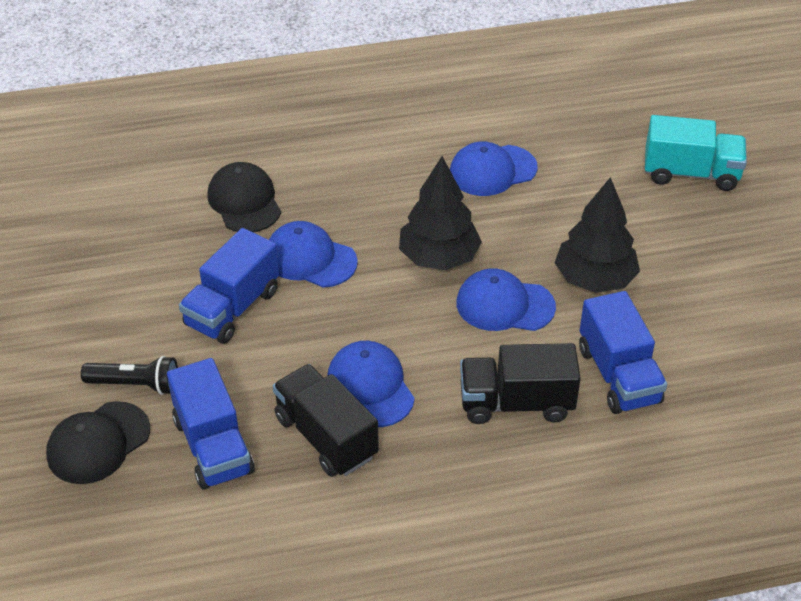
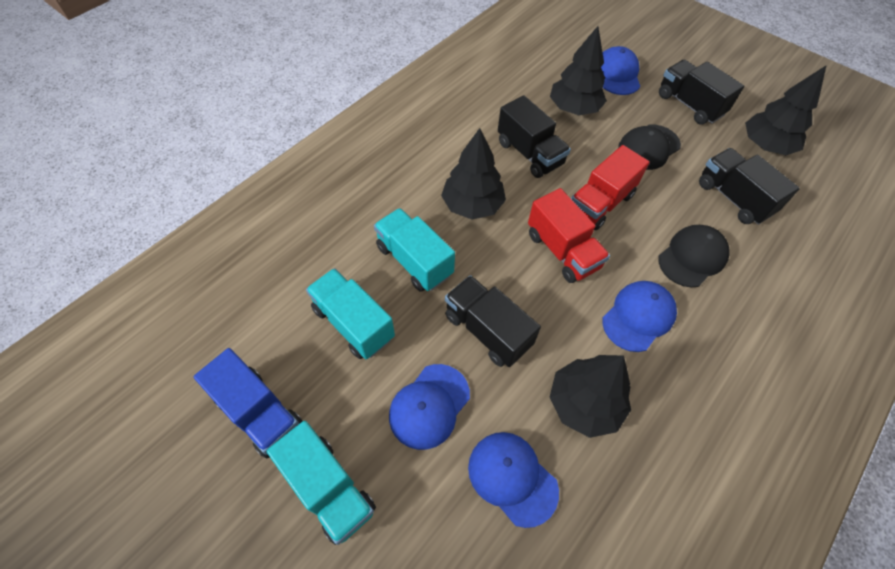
black flashlight: 1 -> 0
black tree: 2 -> 4
black truck: 2 -> 4
blue truck: 3 -> 1
red truck: 0 -> 2
turquoise truck: 1 -> 3

